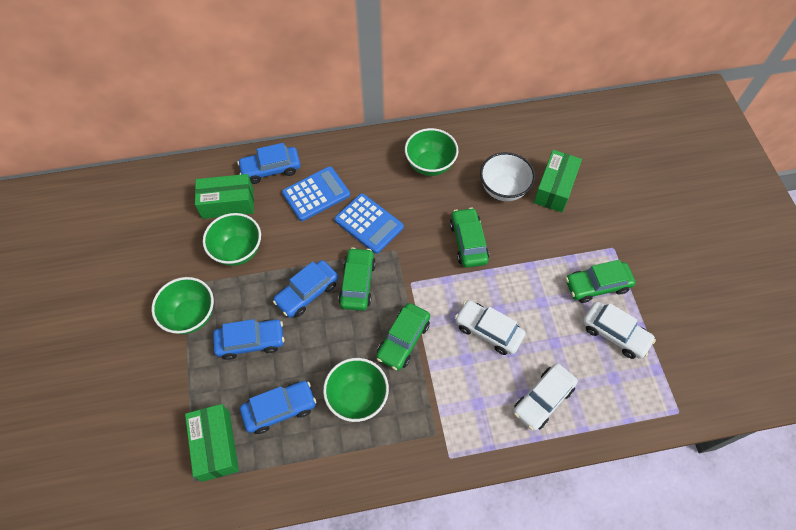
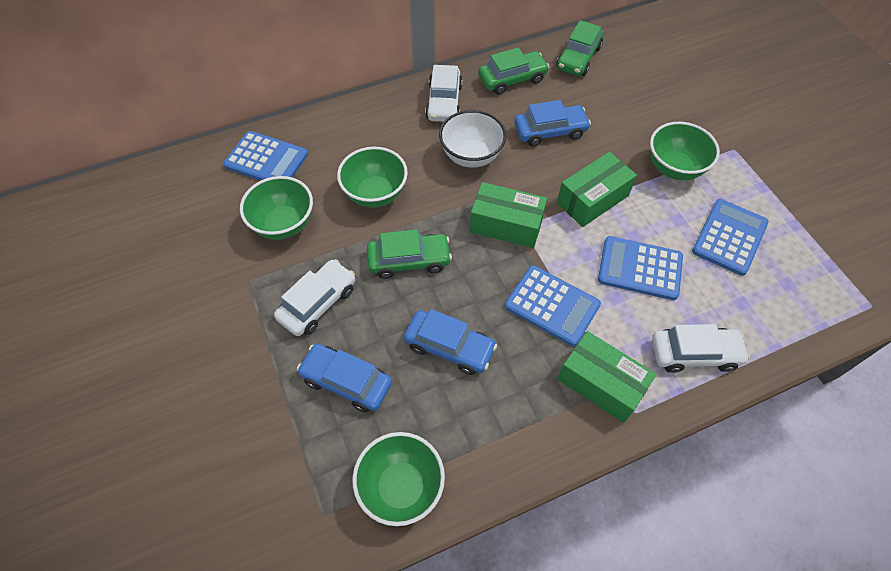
blue calculator: 2 -> 4
blue car: 4 -> 3
green car: 4 -> 3

